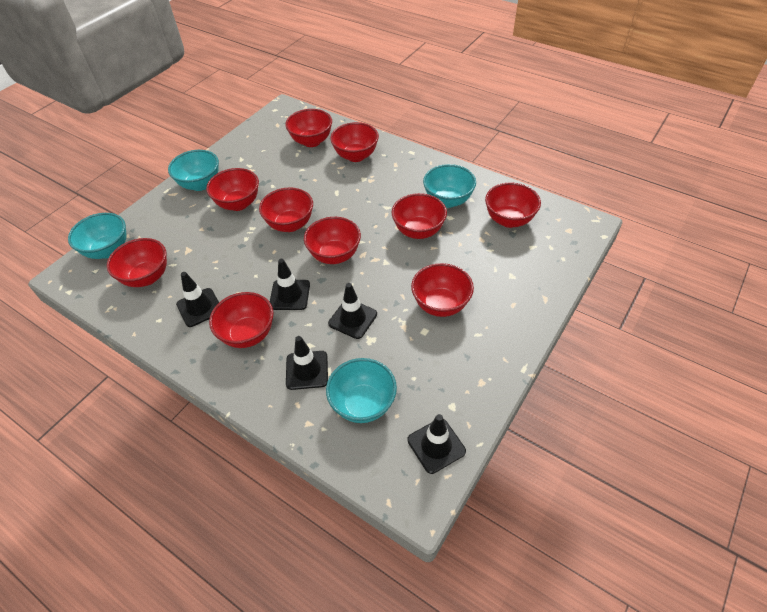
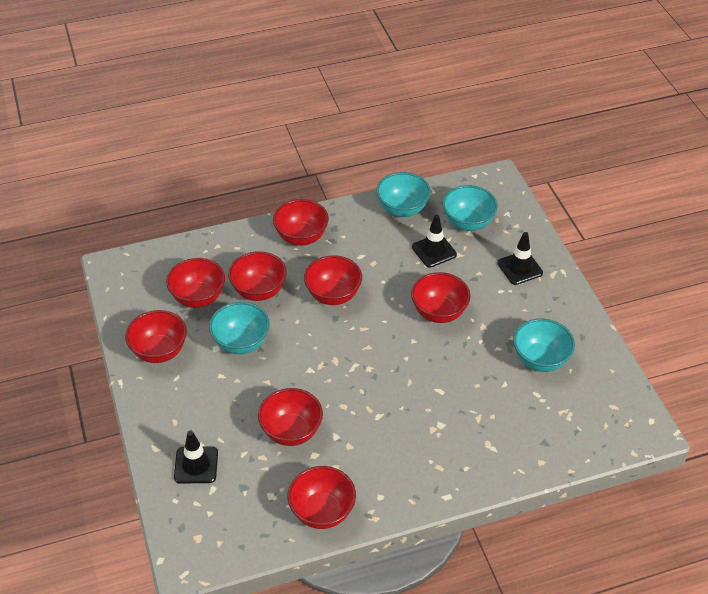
black traffic cone: 5 -> 3
red bowl: 10 -> 8

